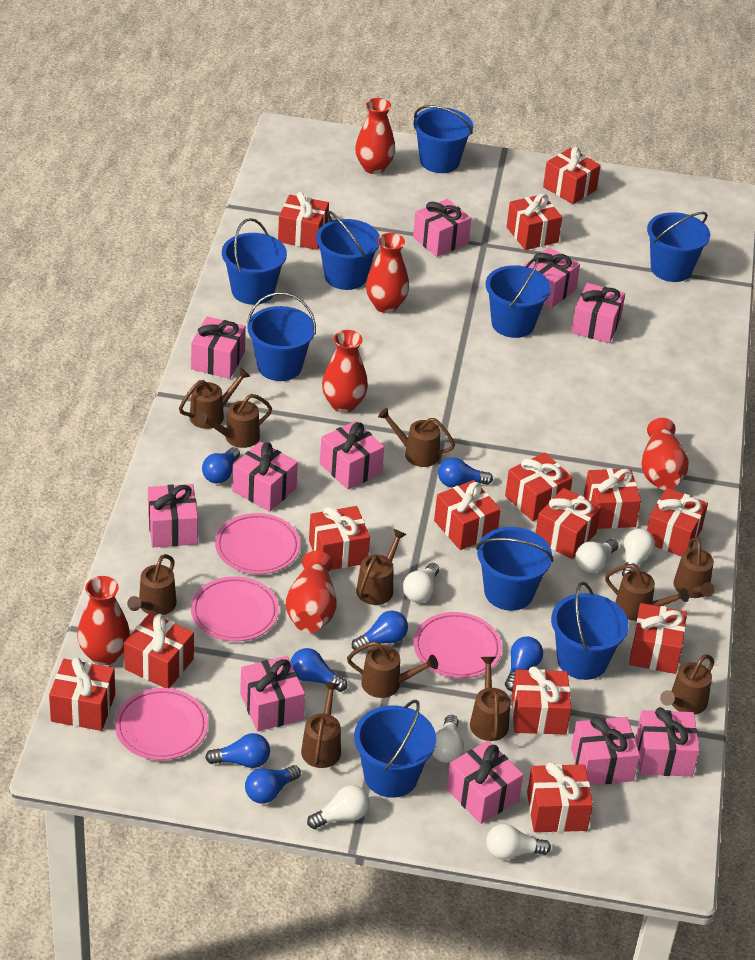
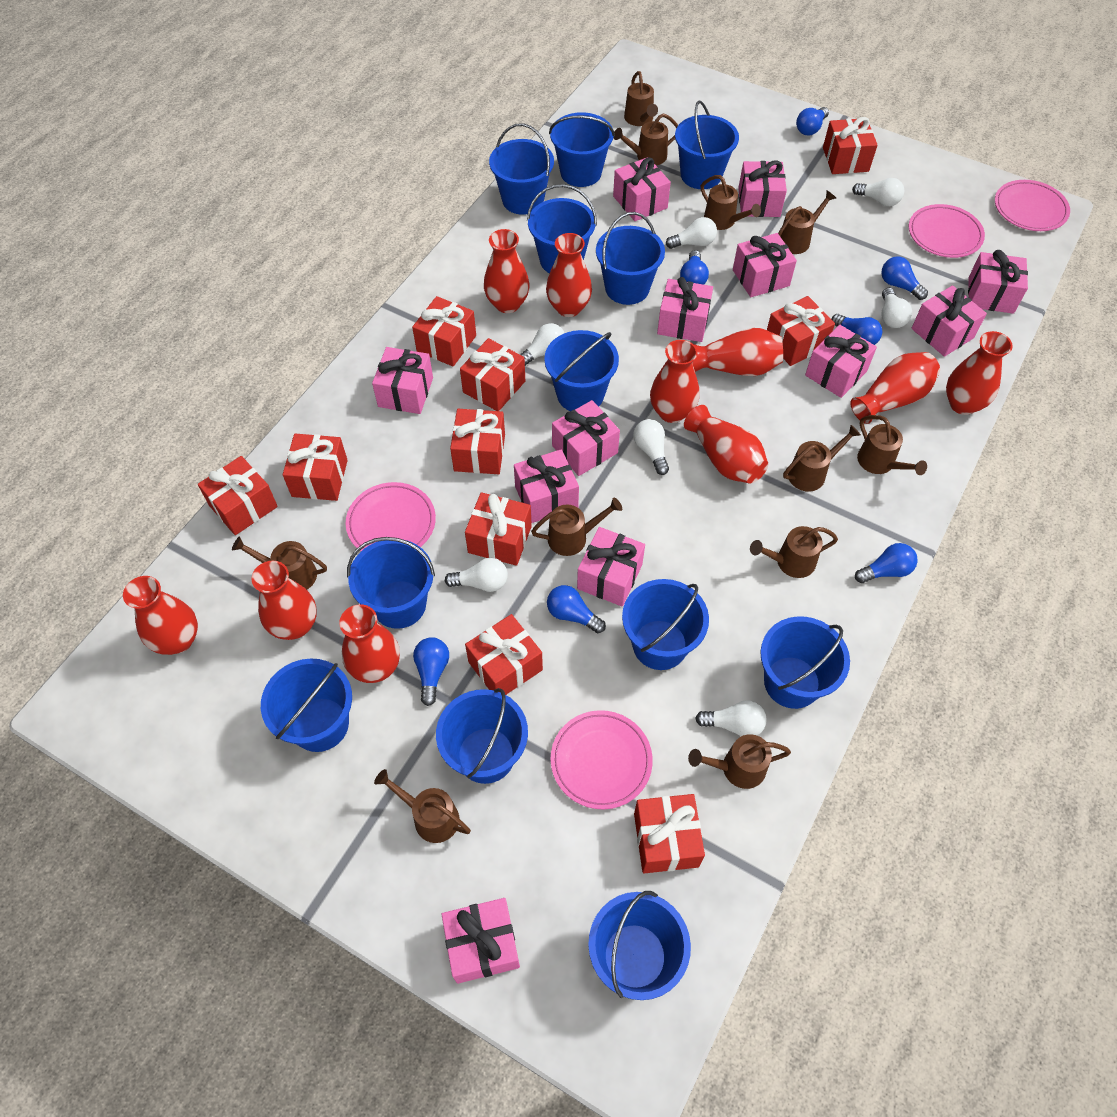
blue bucket: 9 -> 12
pink gift: 11 -> 12
red gift: 14 -> 10
red vase: 6 -> 10
white light bulb: 6 -> 7

